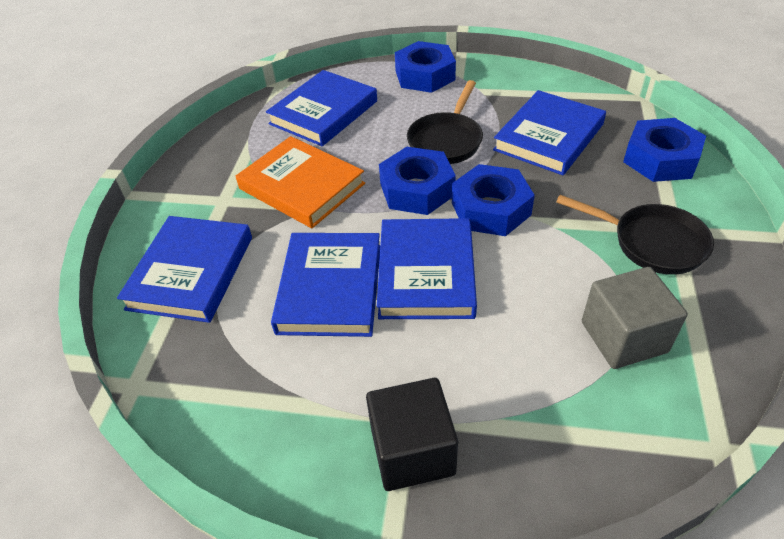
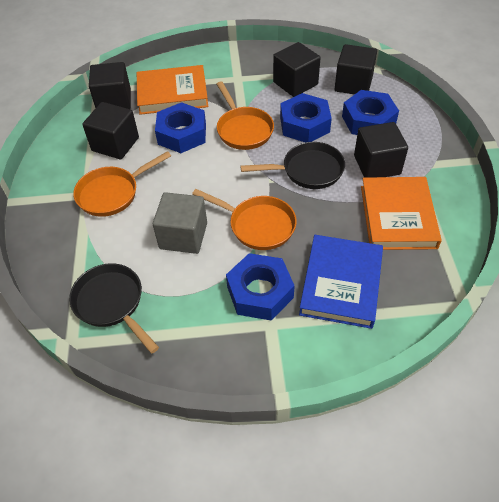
black cube: 1 -> 5
blue book: 5 -> 1
orange book: 1 -> 2
orange pan: 0 -> 3

